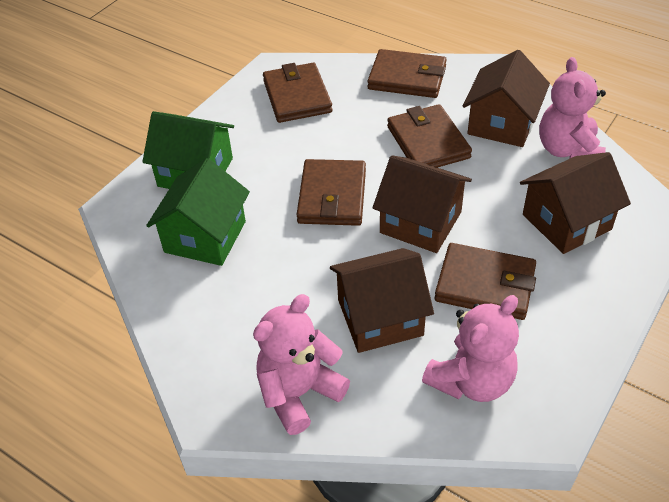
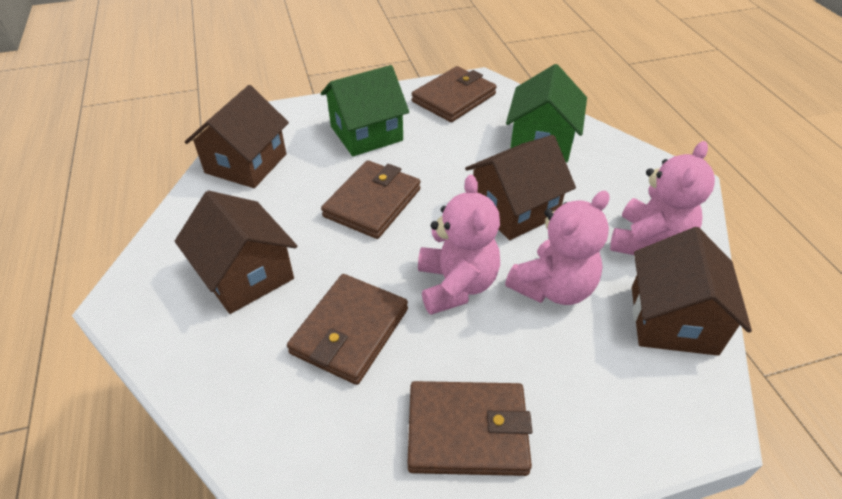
brown wallet: 5 -> 4

